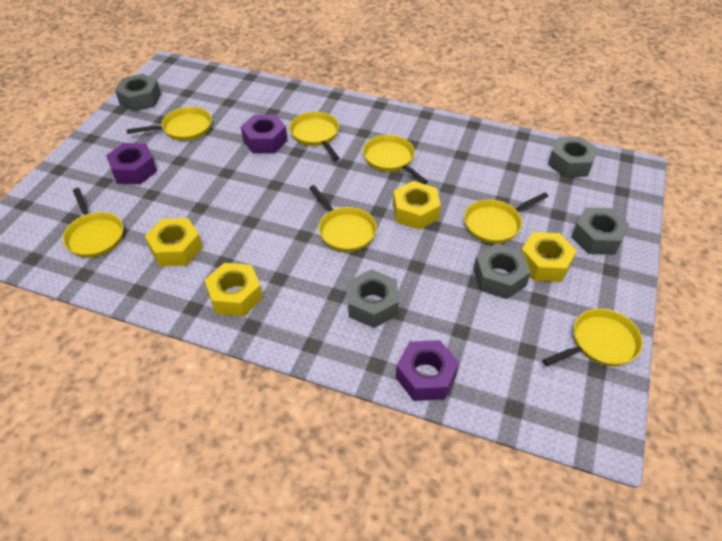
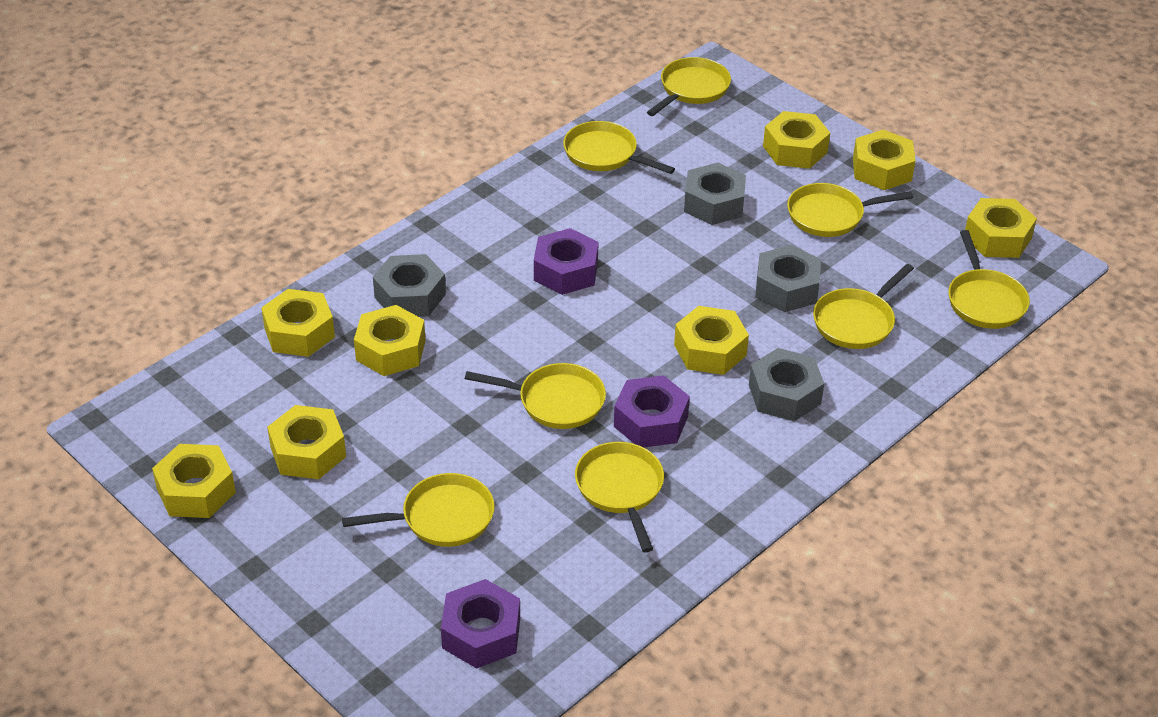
grey nut: 5 -> 4
yellow nut: 4 -> 8
yellow pan: 7 -> 8

